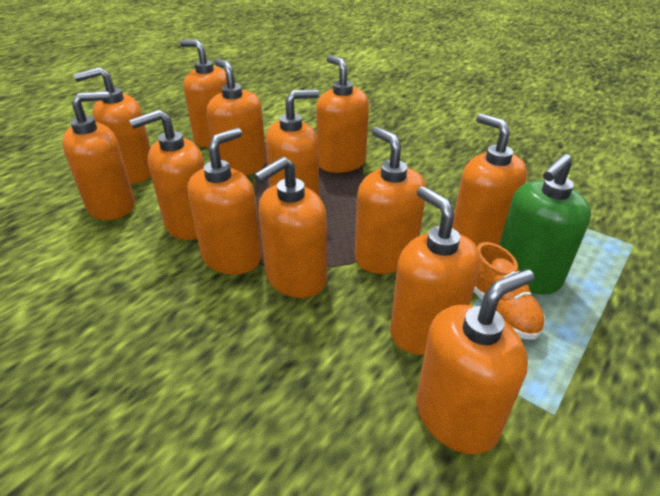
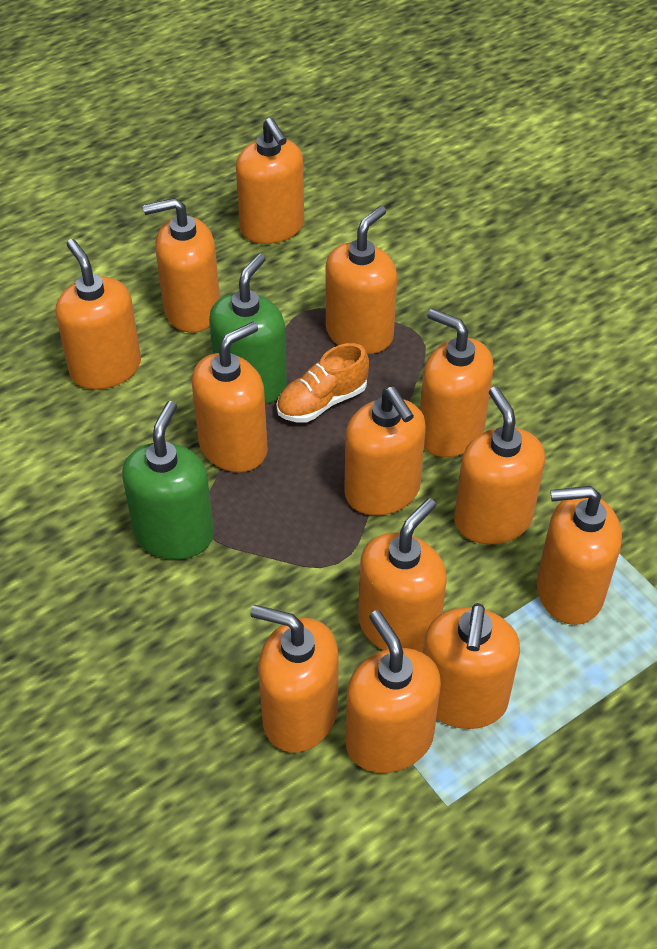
green soap dispenser: 1 -> 2

